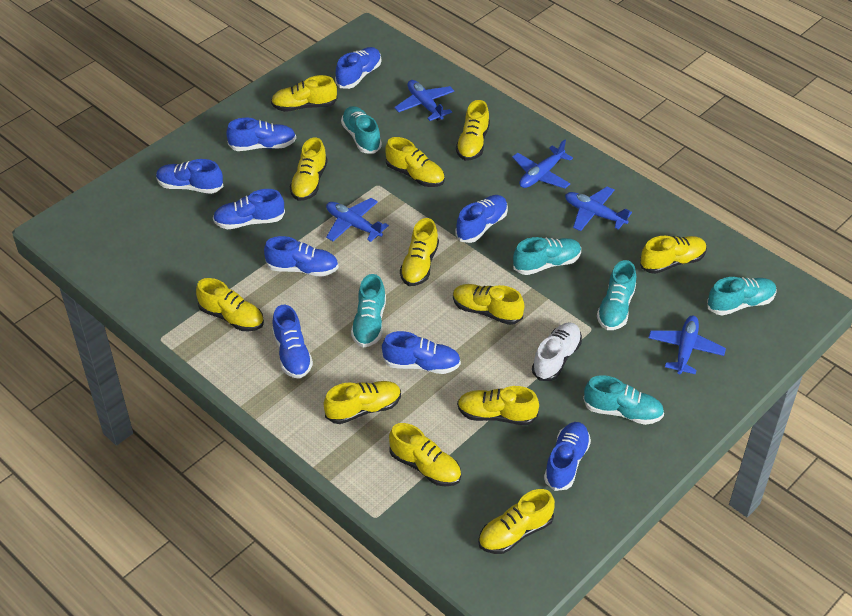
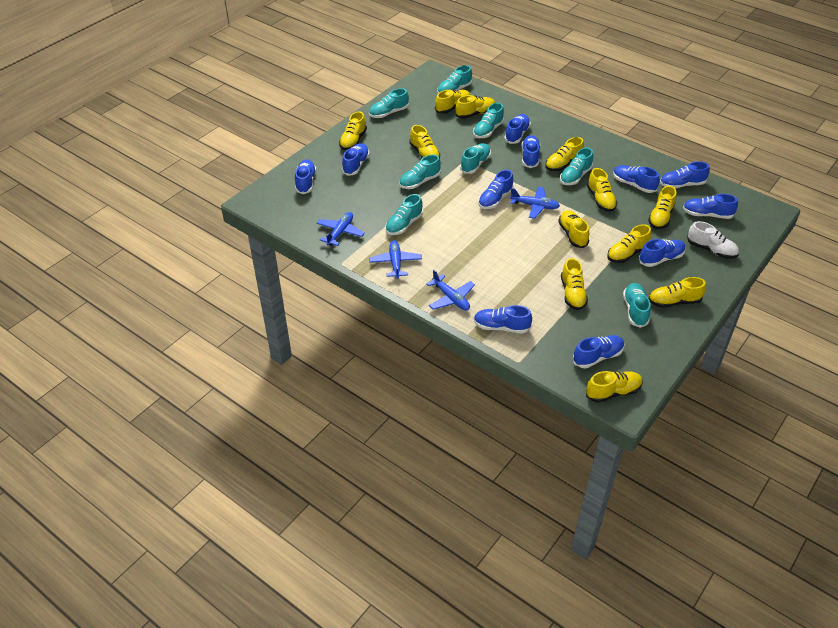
blue plane: 5 -> 4
blue shoe: 9 -> 11
turquoise shoe: 6 -> 8

